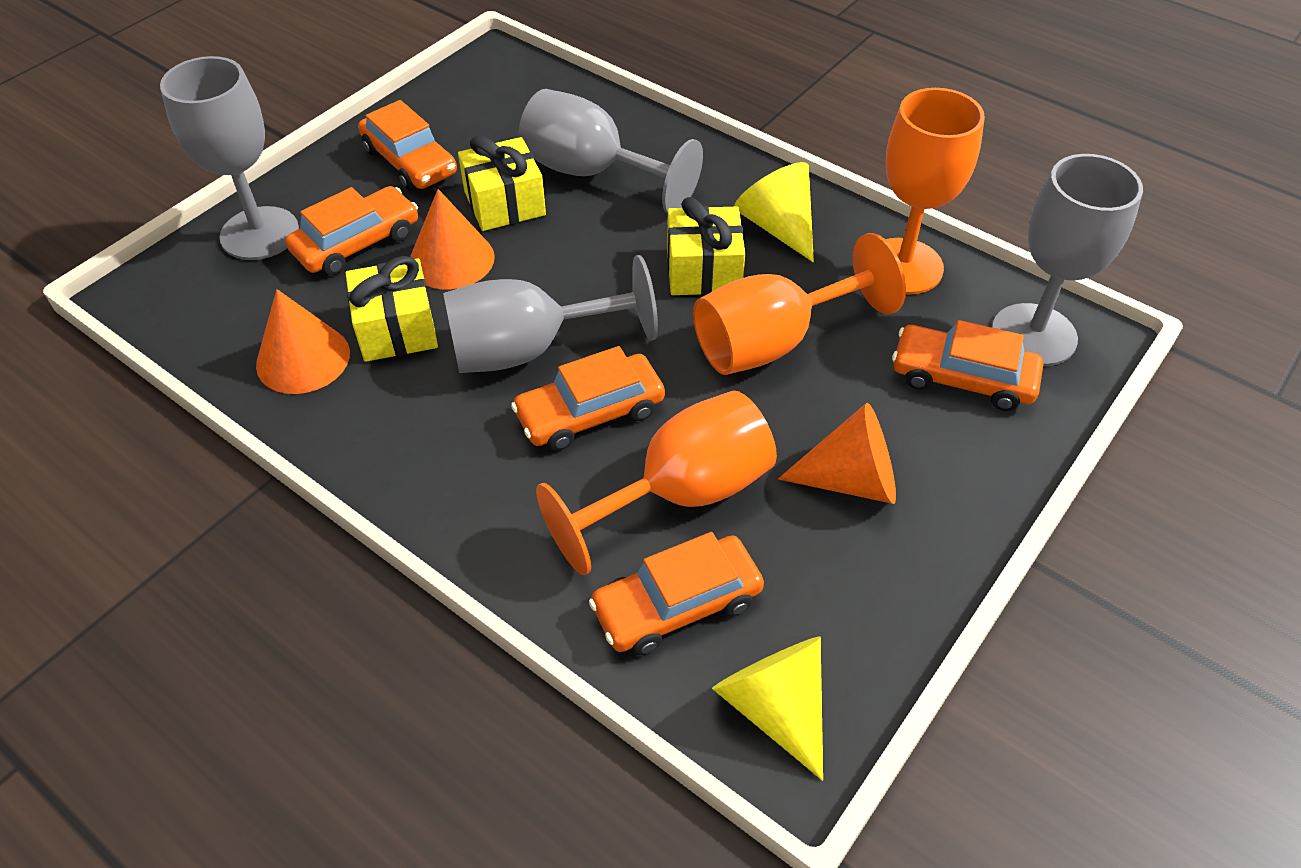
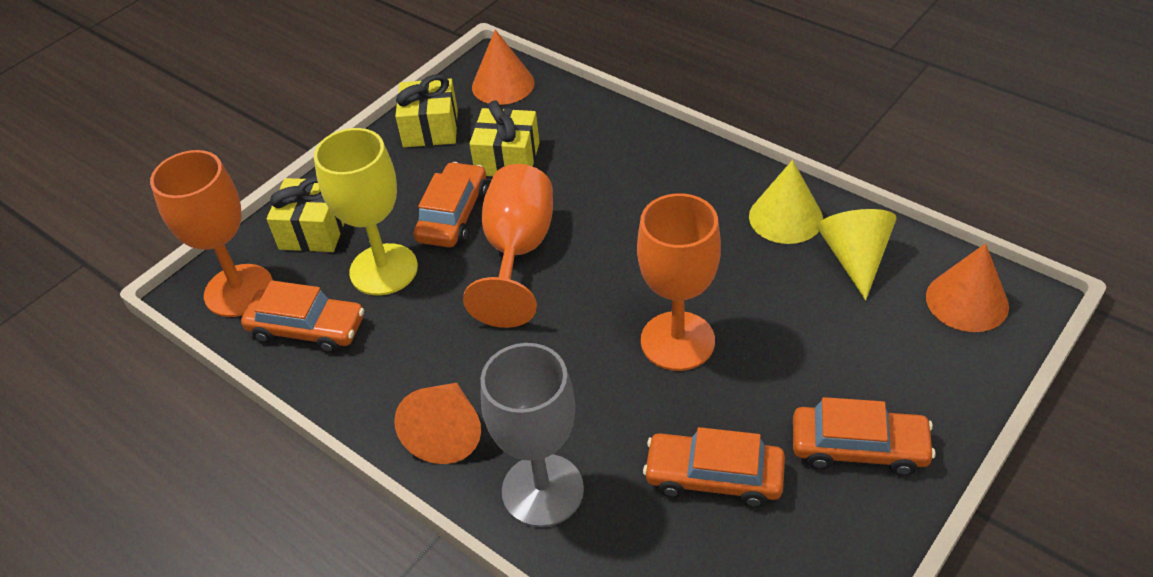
grey goblet: 4 -> 1
orange car: 5 -> 4
yellow goblet: 0 -> 1

